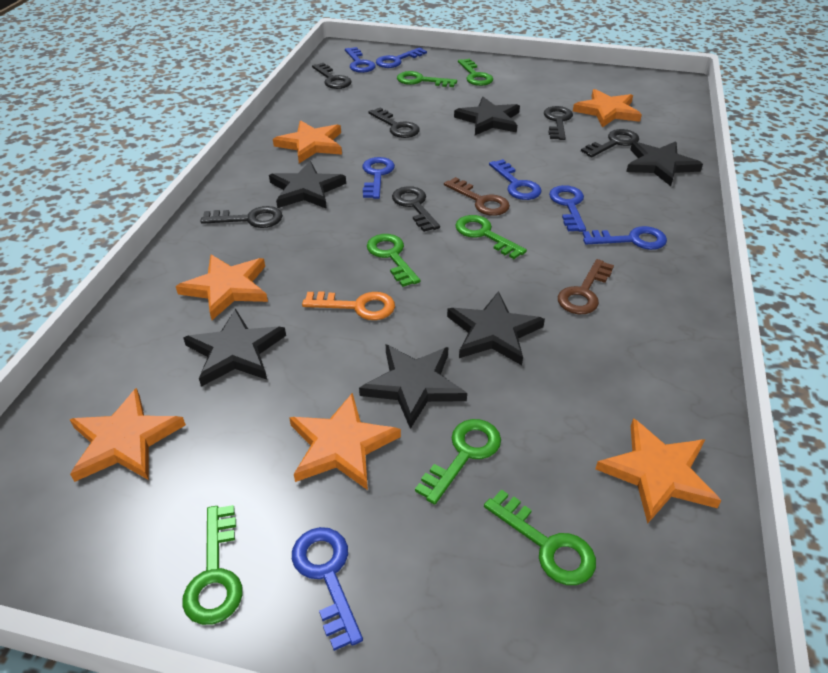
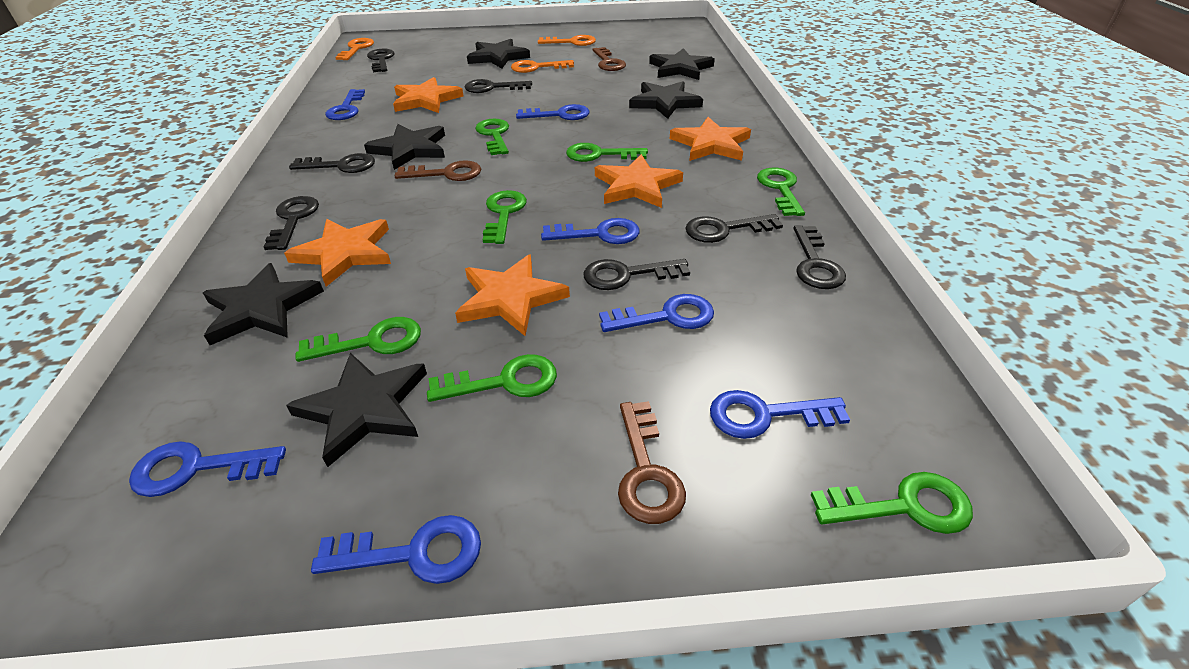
black key: 6 -> 7
brown key: 2 -> 3
orange key: 1 -> 3
orange star: 6 -> 5

